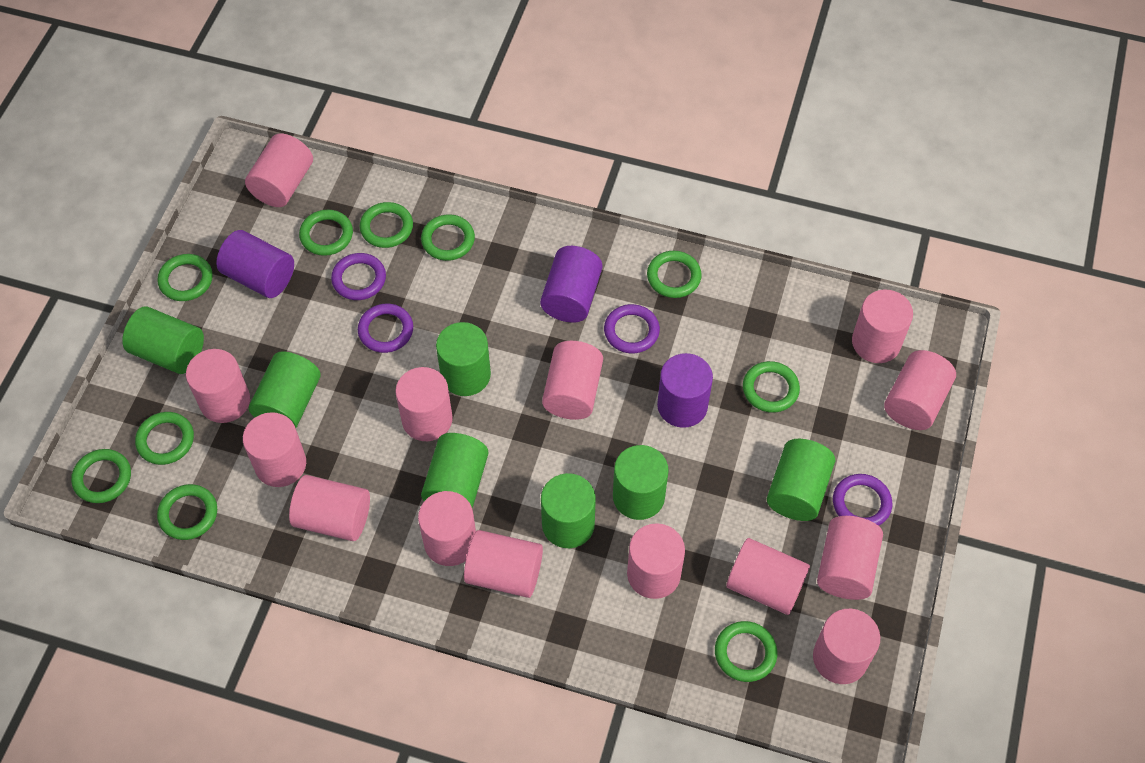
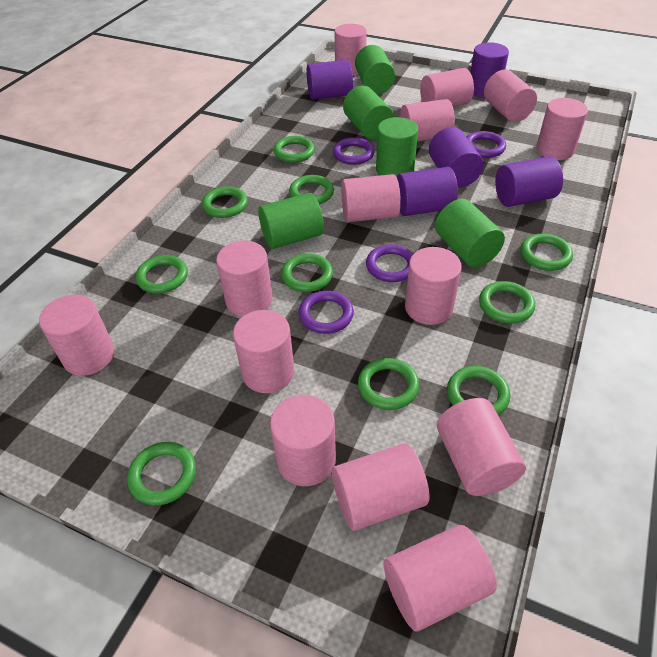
green cylinder: 7 -> 5
purple cylinder: 3 -> 5

